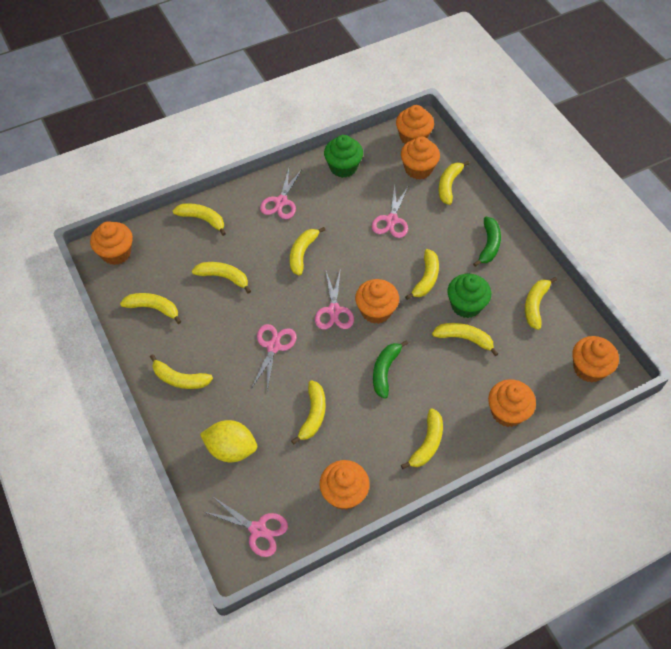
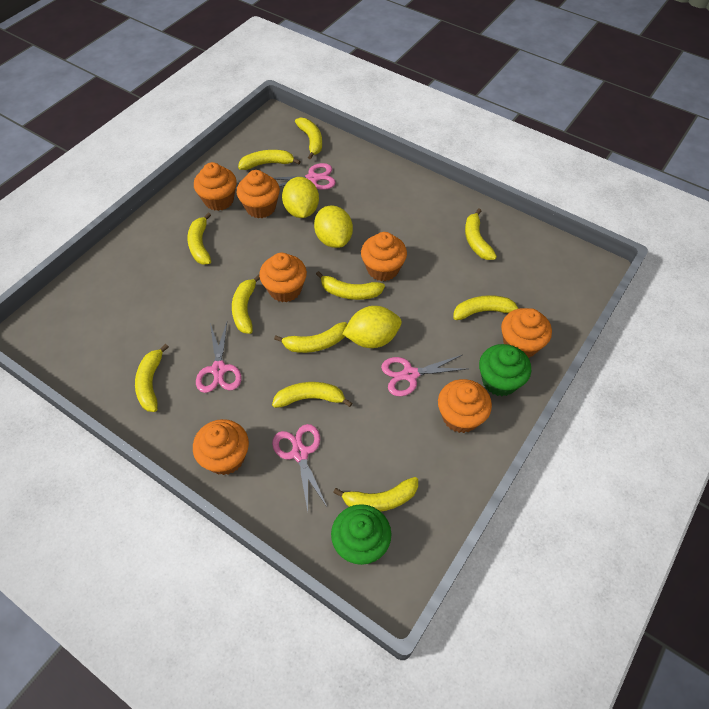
green banana: 2 -> 0
pink scissors: 5 -> 4
yellow lemon: 1 -> 3

